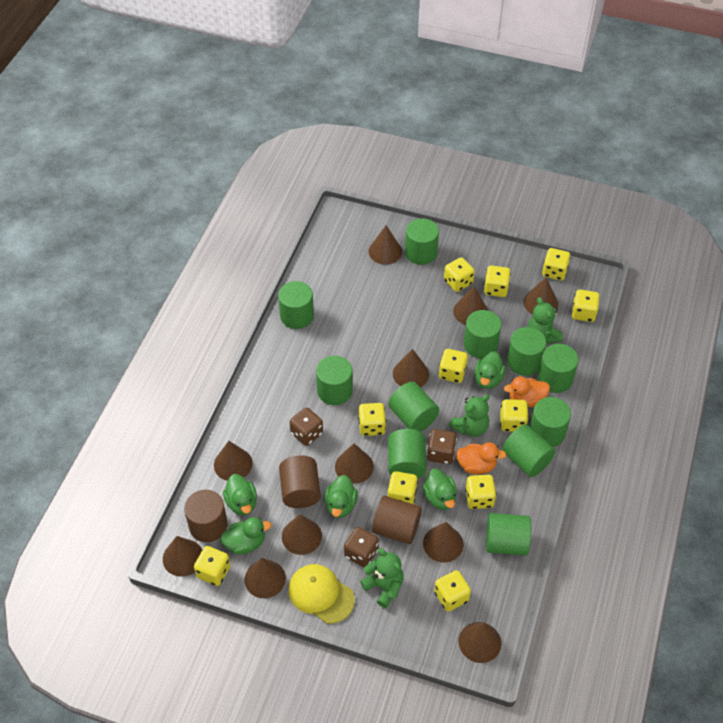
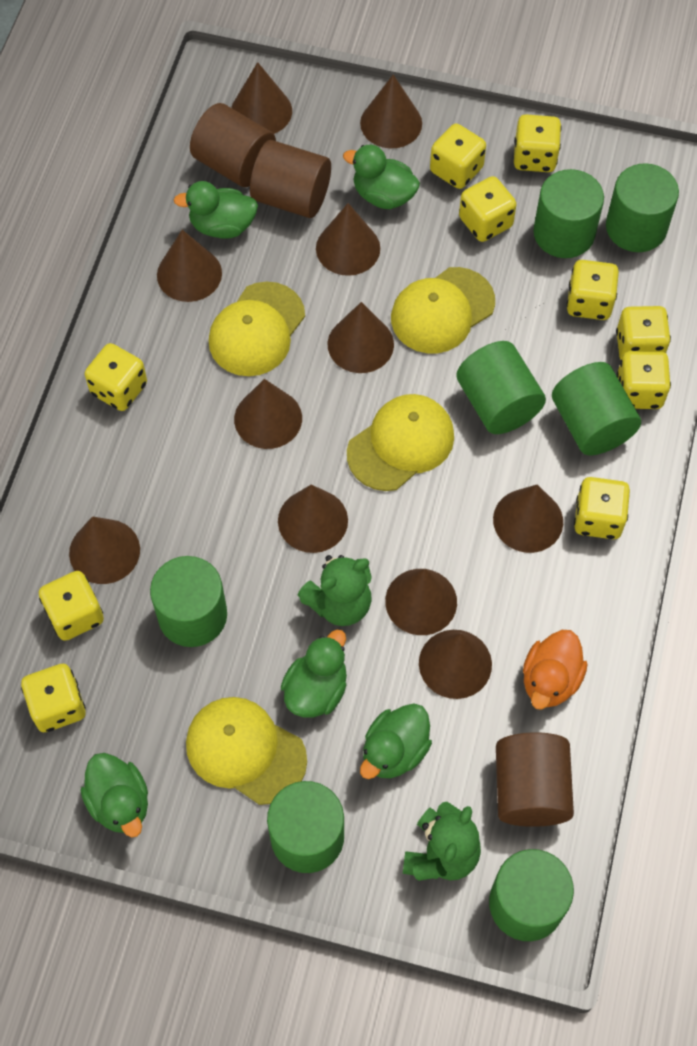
brown dice: 3 -> 0
green cylinder: 11 -> 7
green teddy bear: 3 -> 2
orange duck: 2 -> 1
yellow cap: 1 -> 4
yellow dice: 11 -> 10

